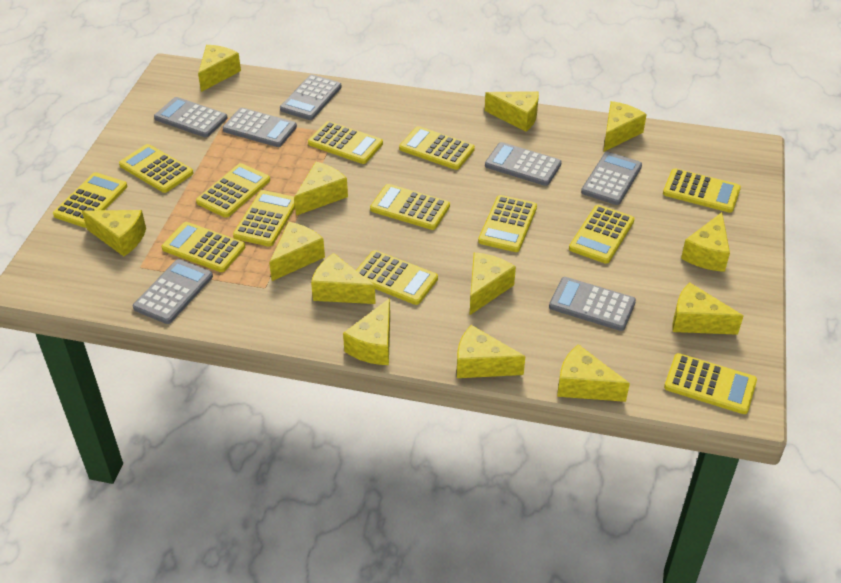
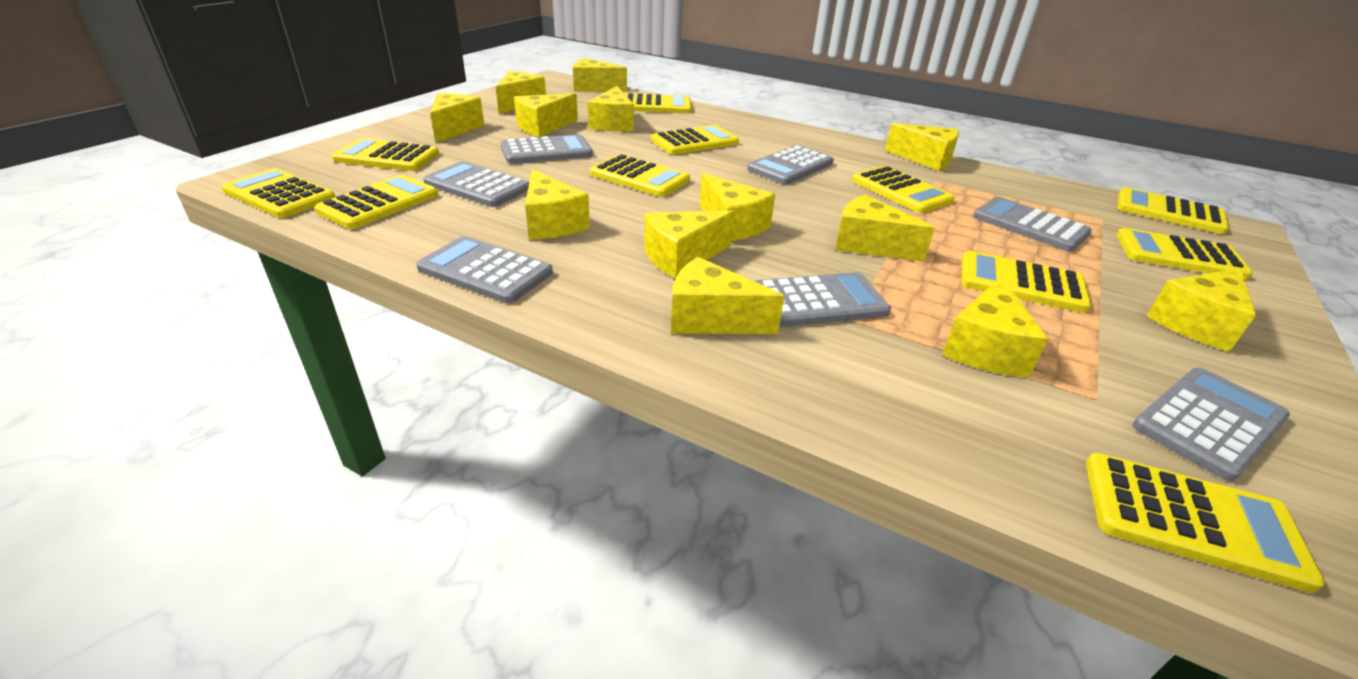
yellow calculator: 13 -> 11

